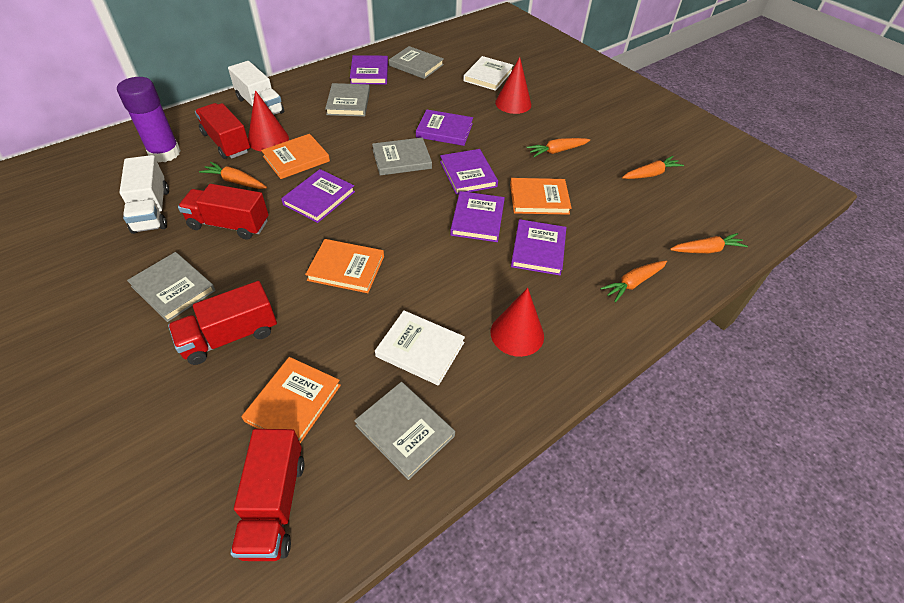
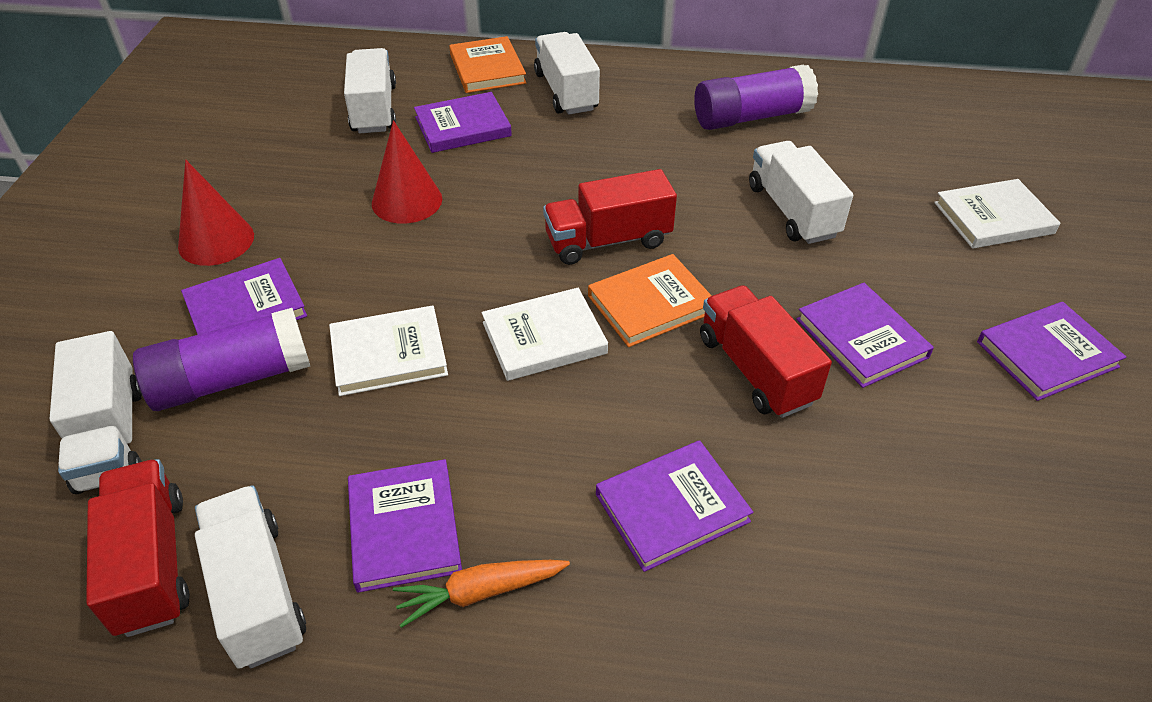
grey book: 5 -> 0
orange book: 4 -> 2
orange carrot: 5 -> 1
purple glue stick: 1 -> 2
red cone: 3 -> 2
red truck: 4 -> 3
white book: 2 -> 3
white truck: 2 -> 5

